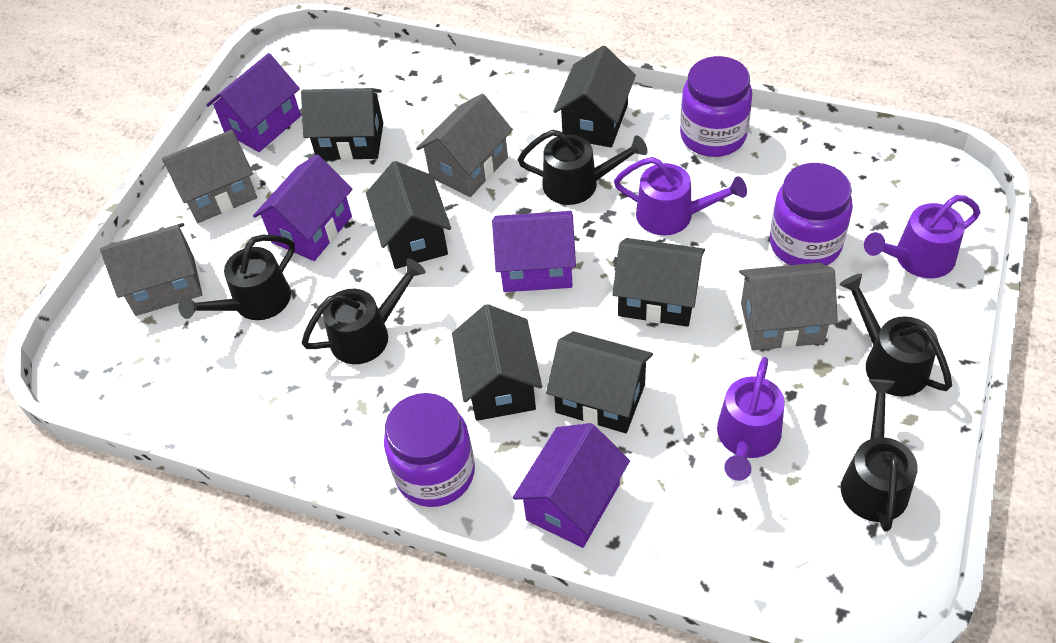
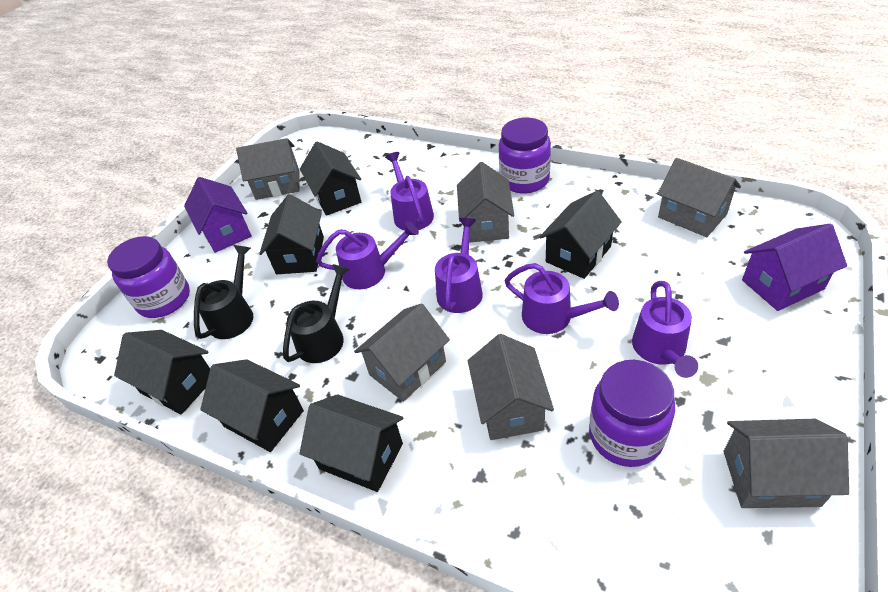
black watering can: 5 -> 2
grey house: 4 -> 6
purple house: 4 -> 2
purple watering can: 3 -> 5

